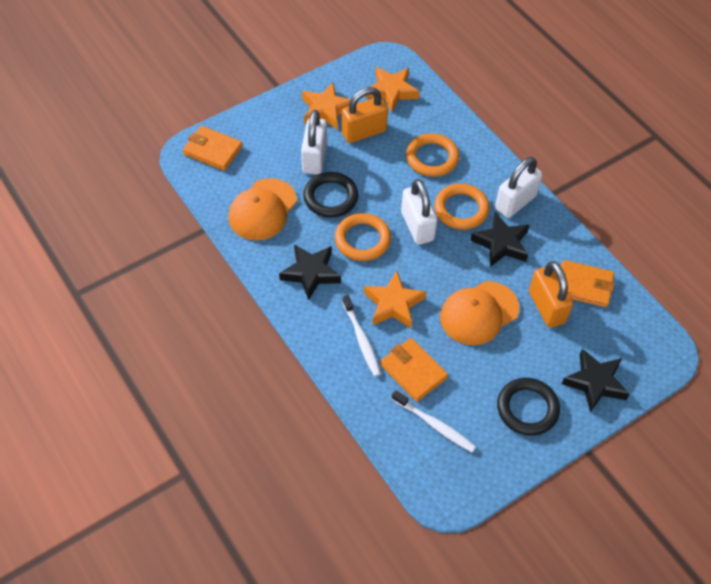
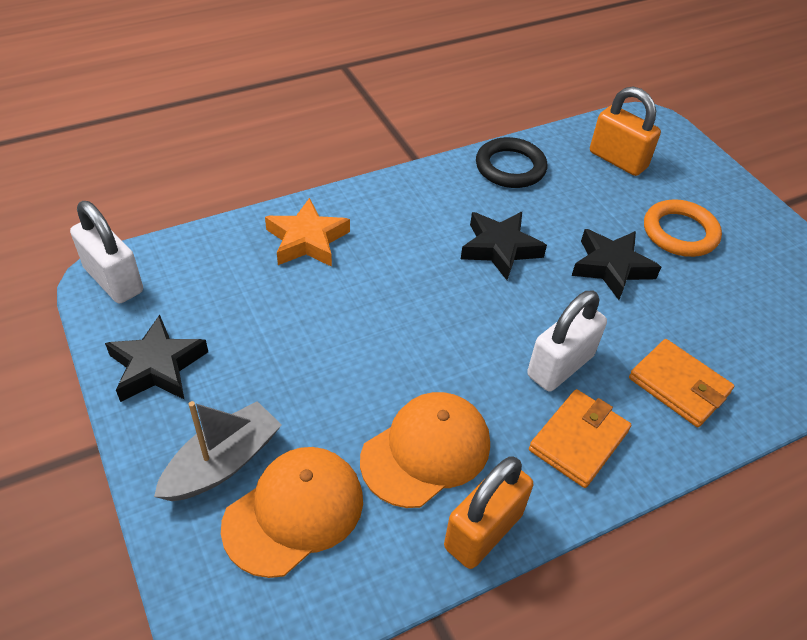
black ring: 2 -> 1
grey boat: 0 -> 1
orange ring: 3 -> 1
orange star: 3 -> 1
orange wallet: 3 -> 2
white padlock: 3 -> 2
white toothbrush: 2 -> 0

